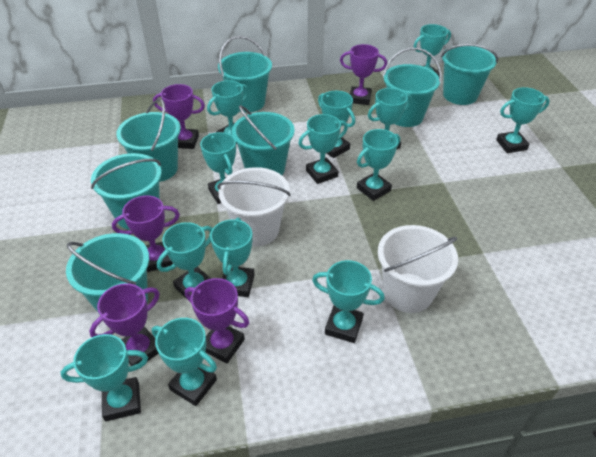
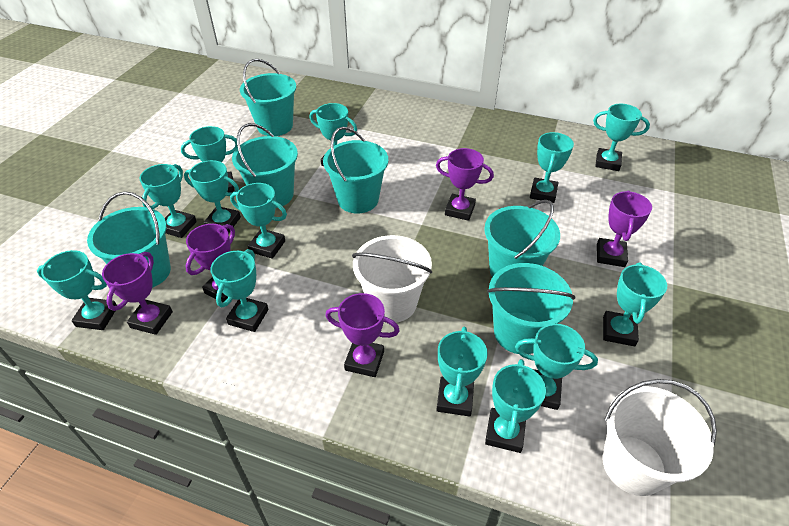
turquoise bucket: 7 -> 6

